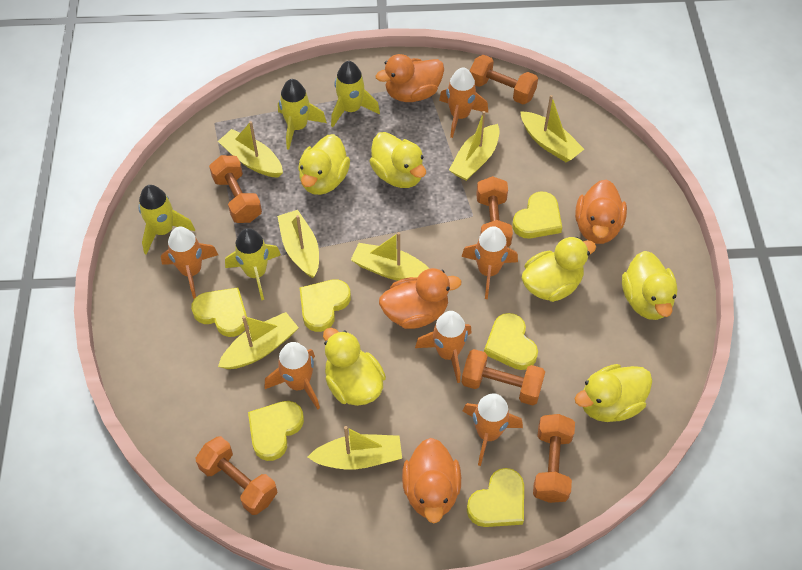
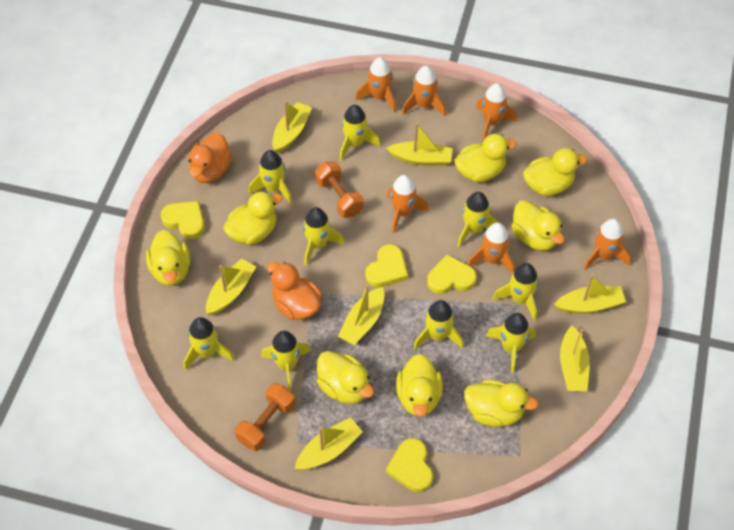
orange duck: 4 -> 2
orange dumbbell: 6 -> 2
yellow duck: 6 -> 8
yellow heart: 6 -> 4
yellow rocket: 4 -> 9

